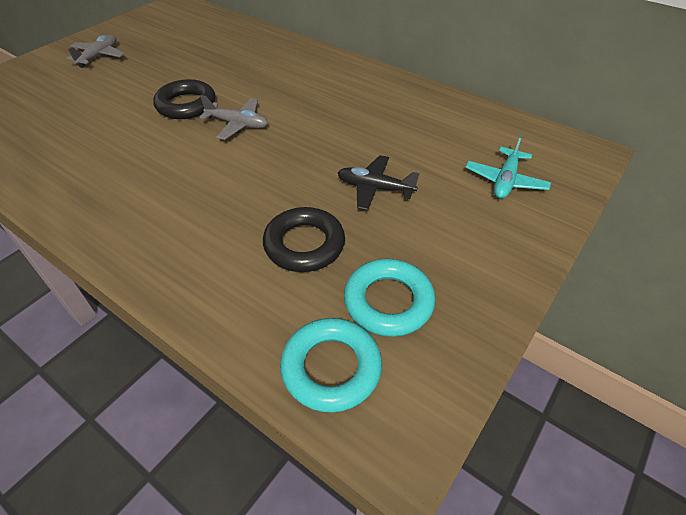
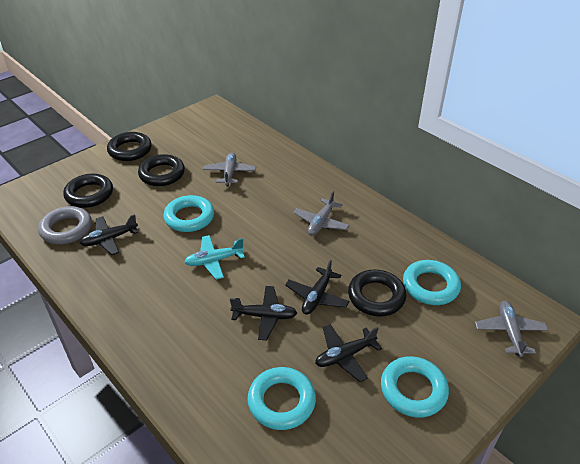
black plane: 1 -> 4
black ring: 2 -> 4
grey plane: 2 -> 3
grey ring: 0 -> 1
turquoise ring: 2 -> 4

